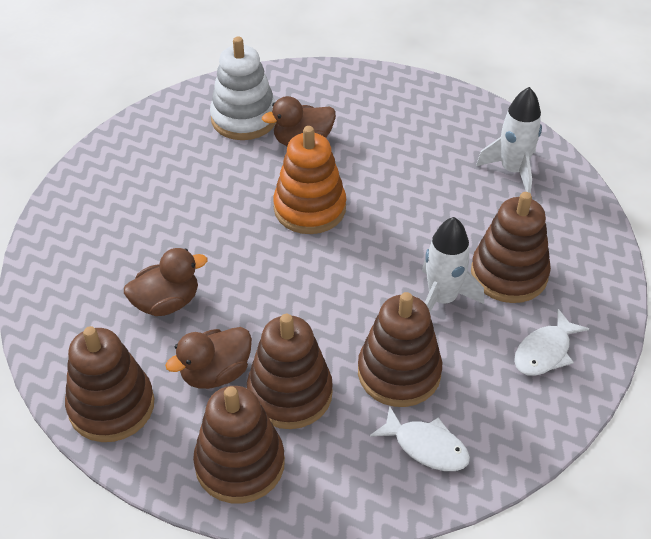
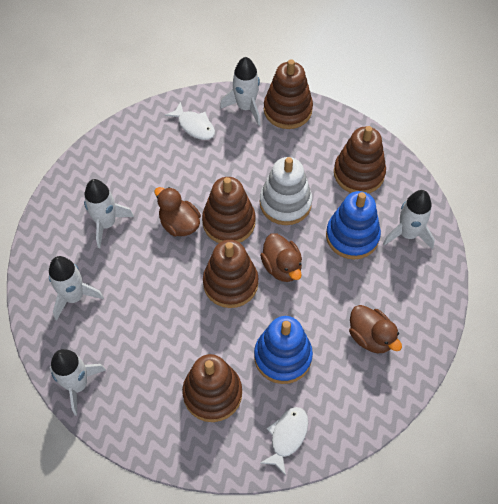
blue stacking toy: 0 -> 2
orange stacking toy: 1 -> 0
white rocket: 2 -> 5

